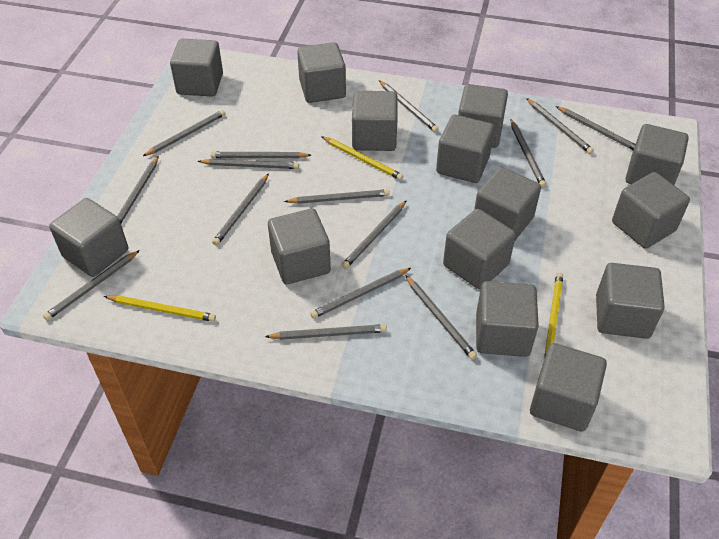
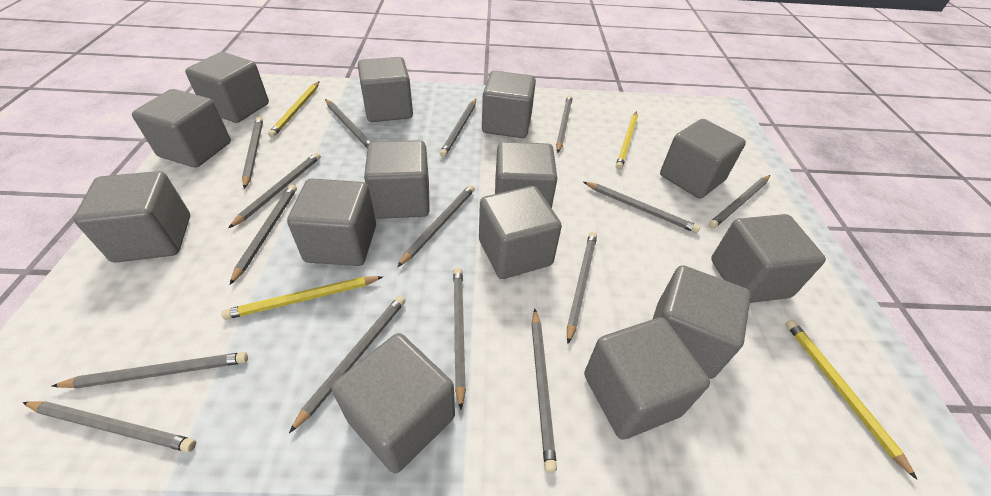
yellow pencil: 3 -> 4

